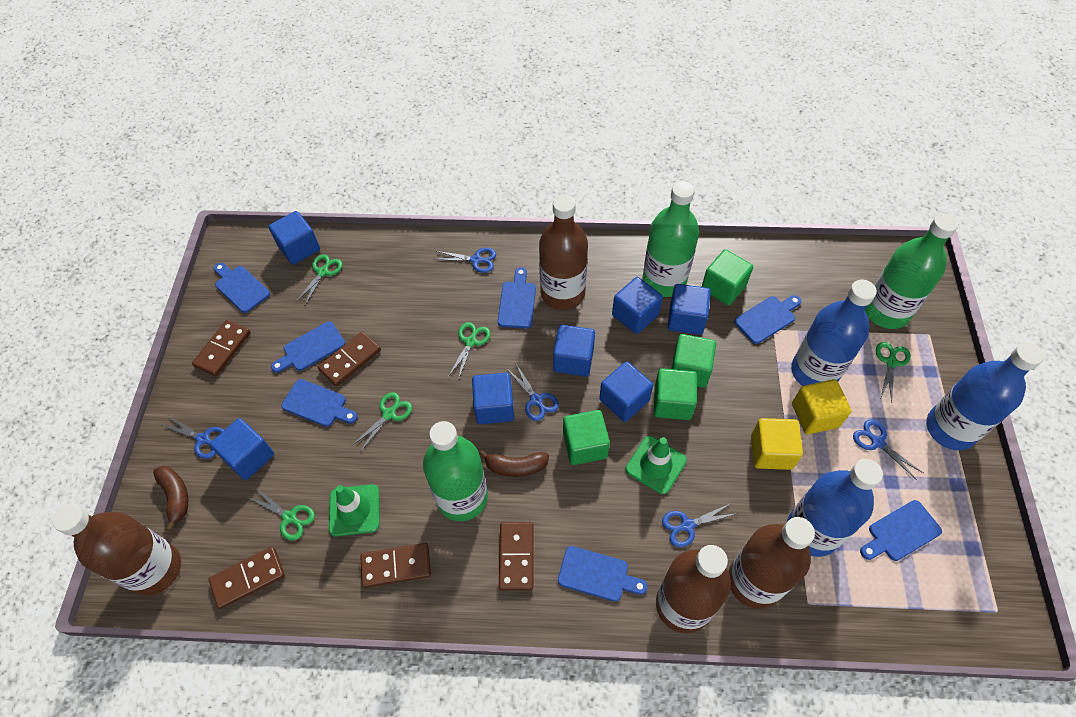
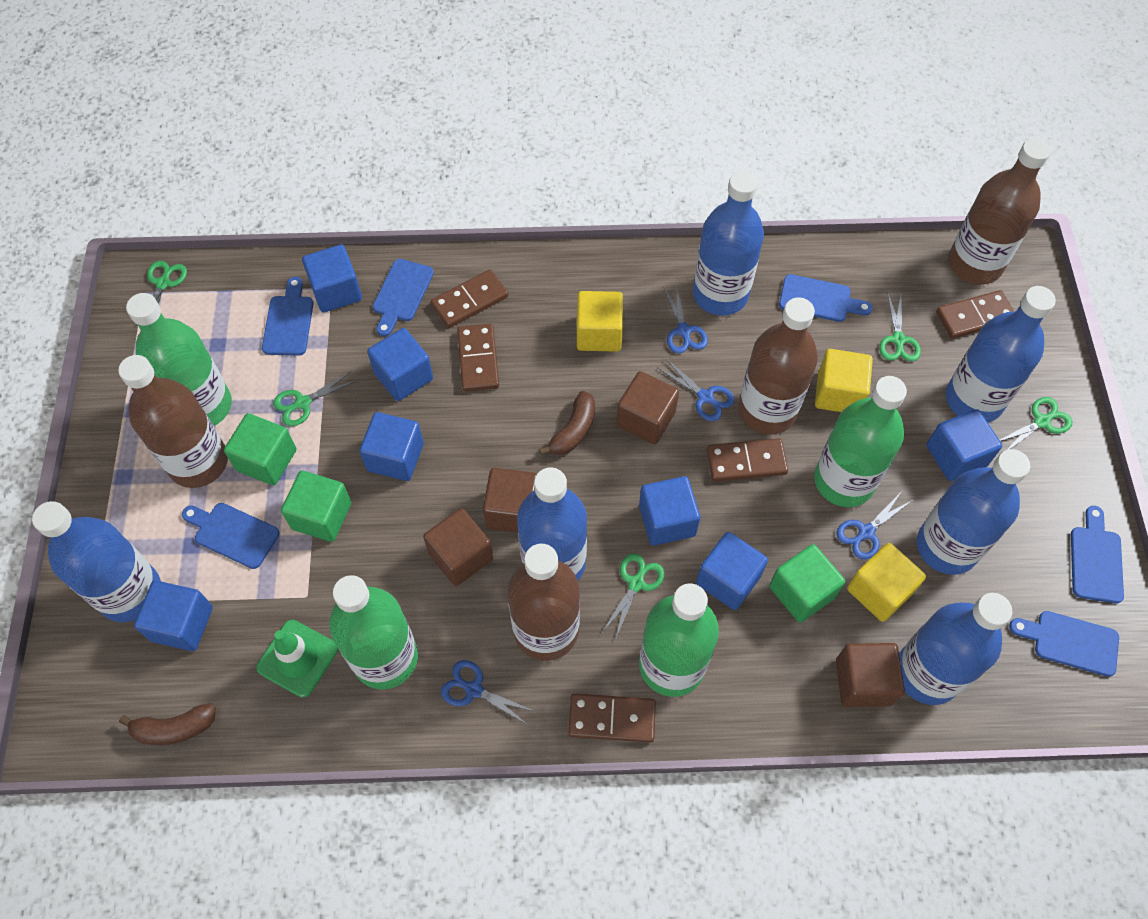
blue bottle: 3 -> 6
blue cutting board: 7 -> 6
blue scissors: 5 -> 4
brown cube: 0 -> 4
green bottle: 3 -> 4
green cube: 4 -> 3
green traffic cone: 2 -> 1
yellow cube: 2 -> 3

